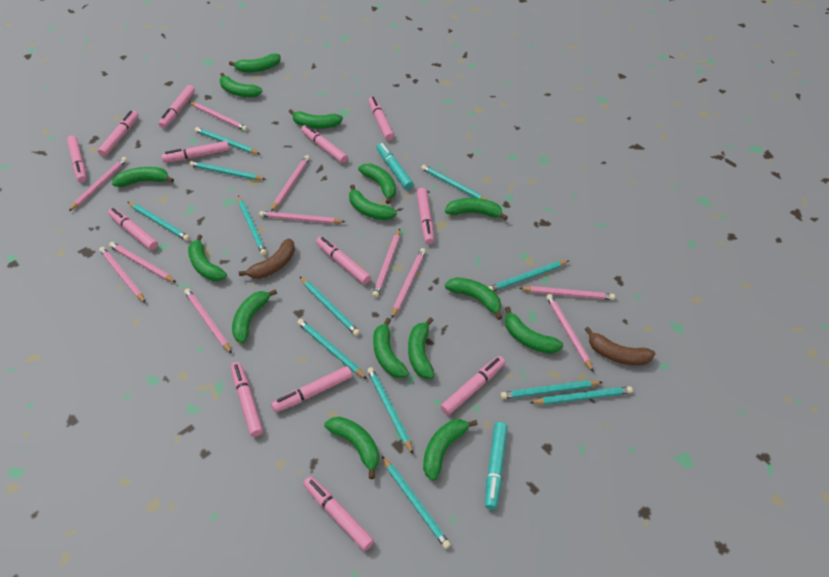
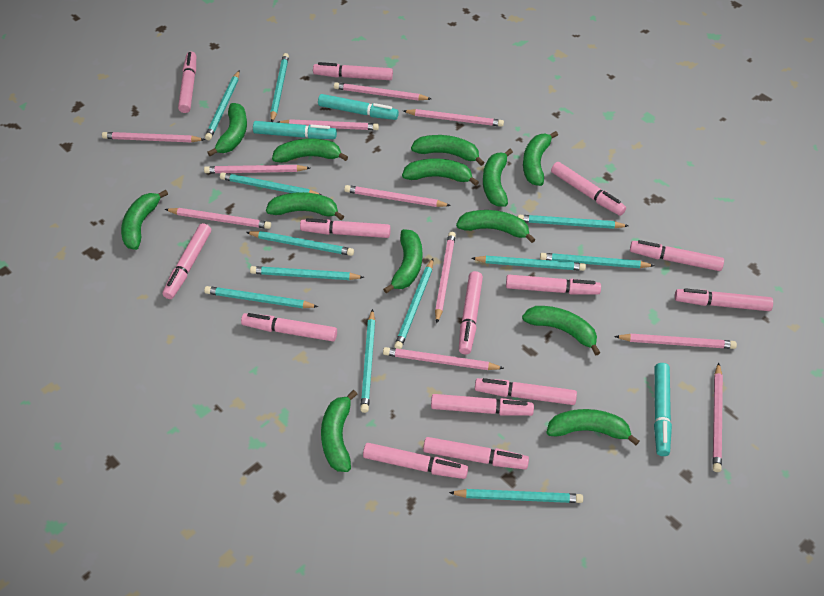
brown banana: 2 -> 0
green banana: 15 -> 13
pink marker: 13 -> 14
turquoise marker: 2 -> 3

